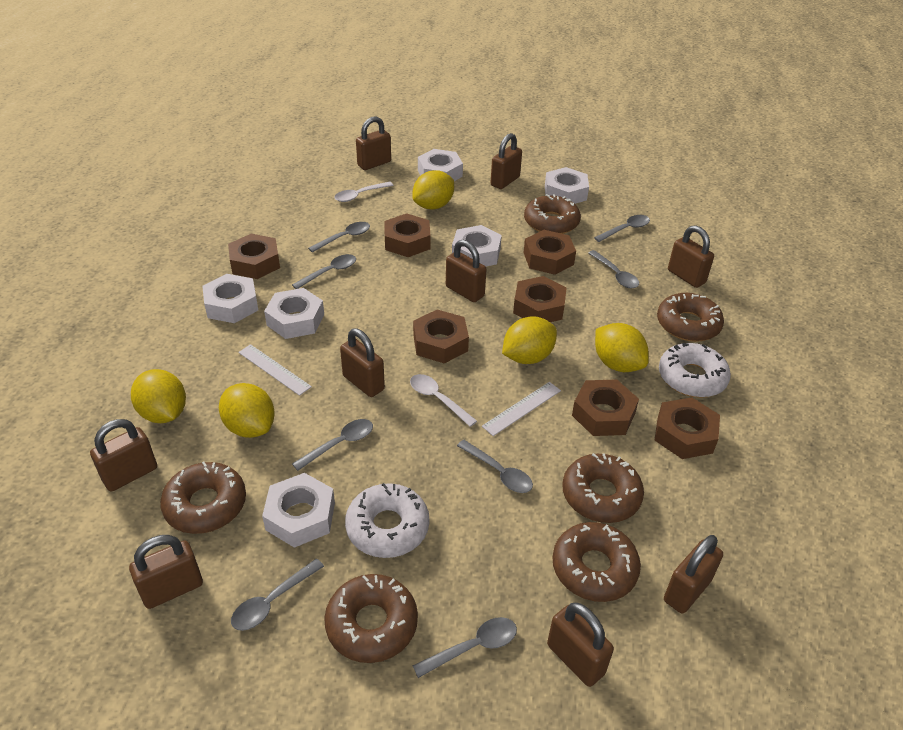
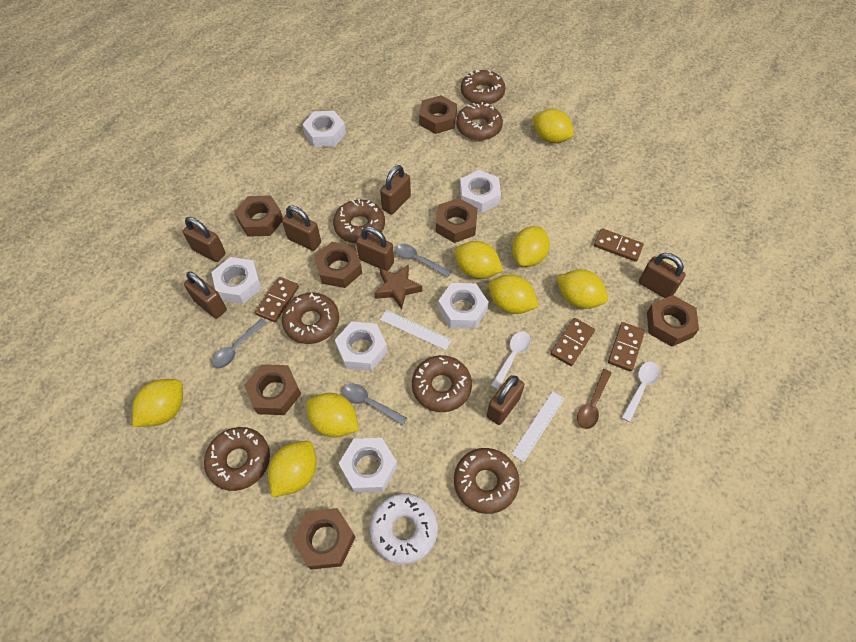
brown domino: 0 -> 4
brown donut: 6 -> 7
brown padlock: 9 -> 7
brown spoon: 0 -> 1
brown star: 0 -> 1
grey spoon: 8 -> 3
white donut: 2 -> 1
yellow lemon: 5 -> 8

